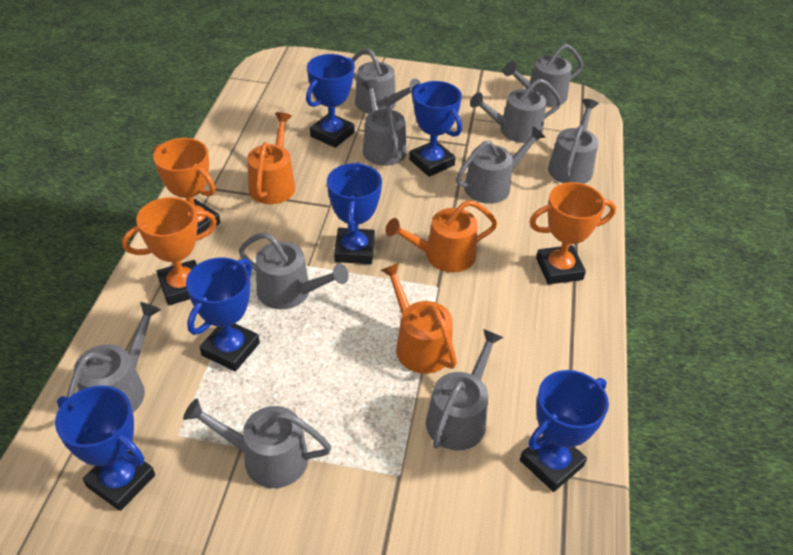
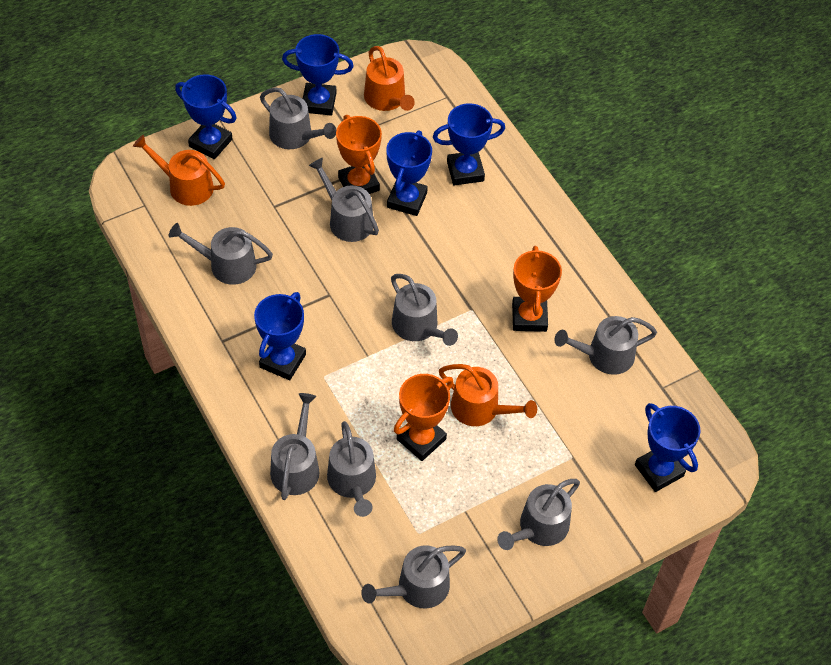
grey watering can: 10 -> 9

